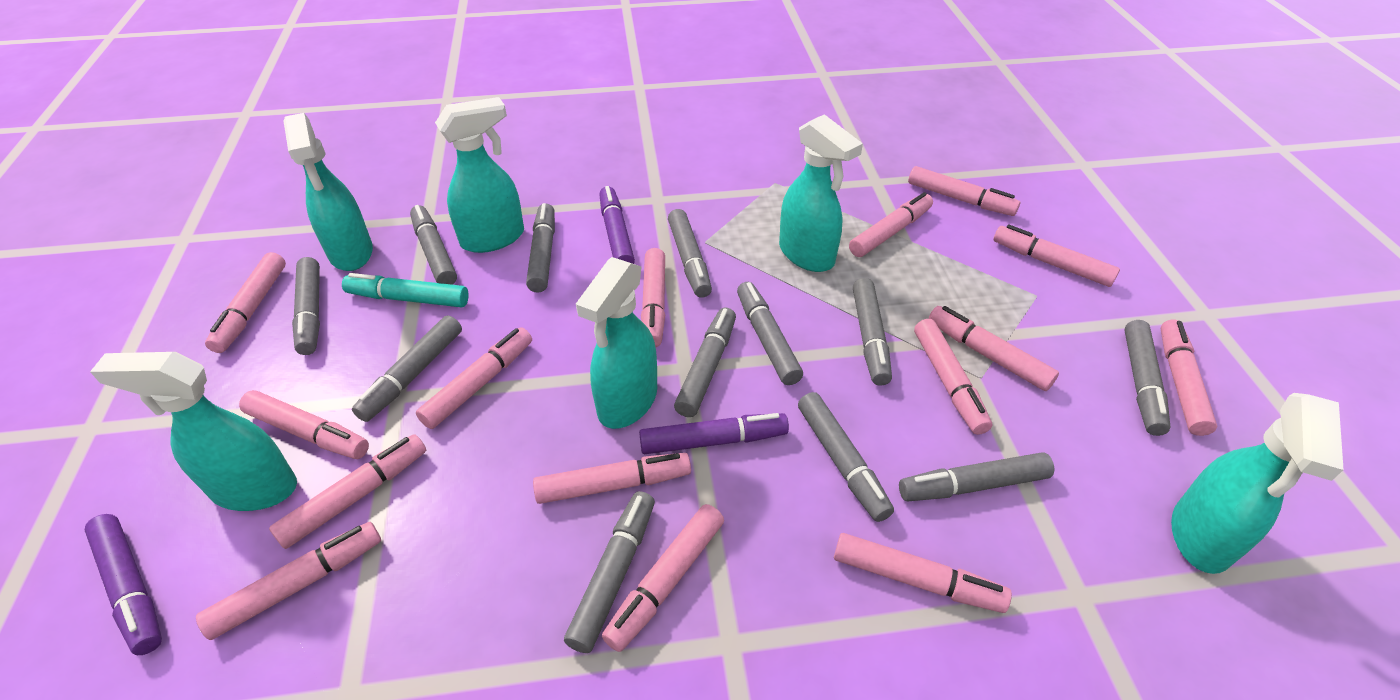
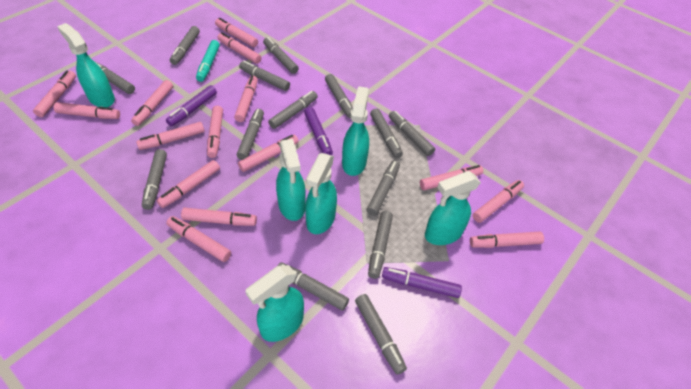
grey marker: 12 -> 14

